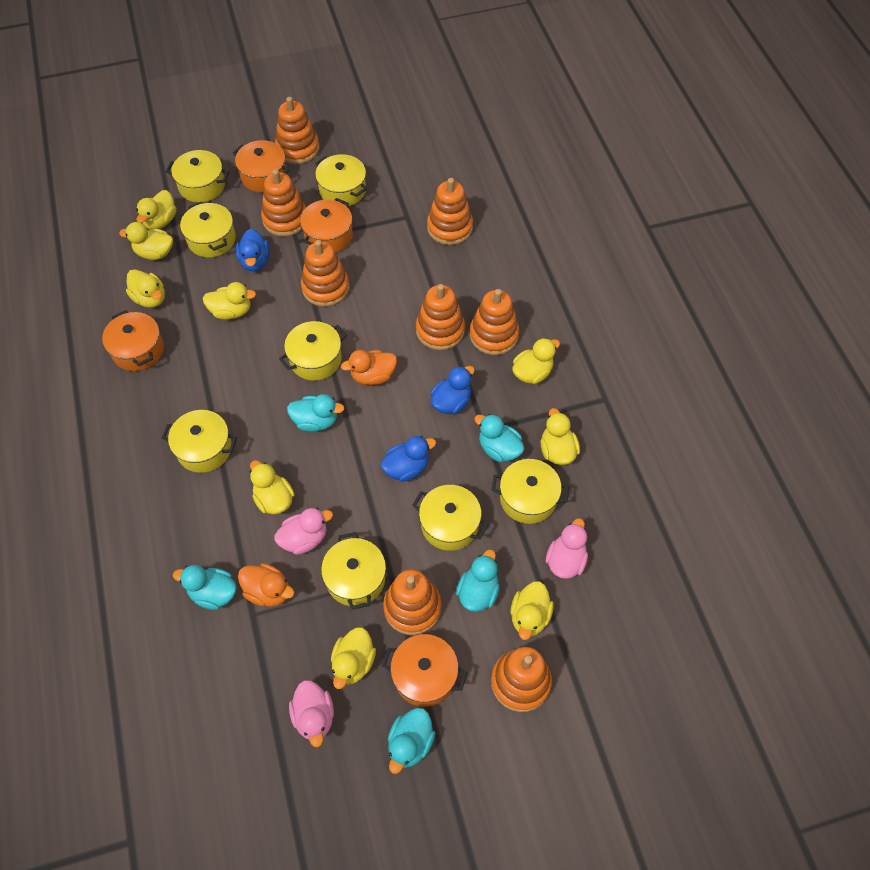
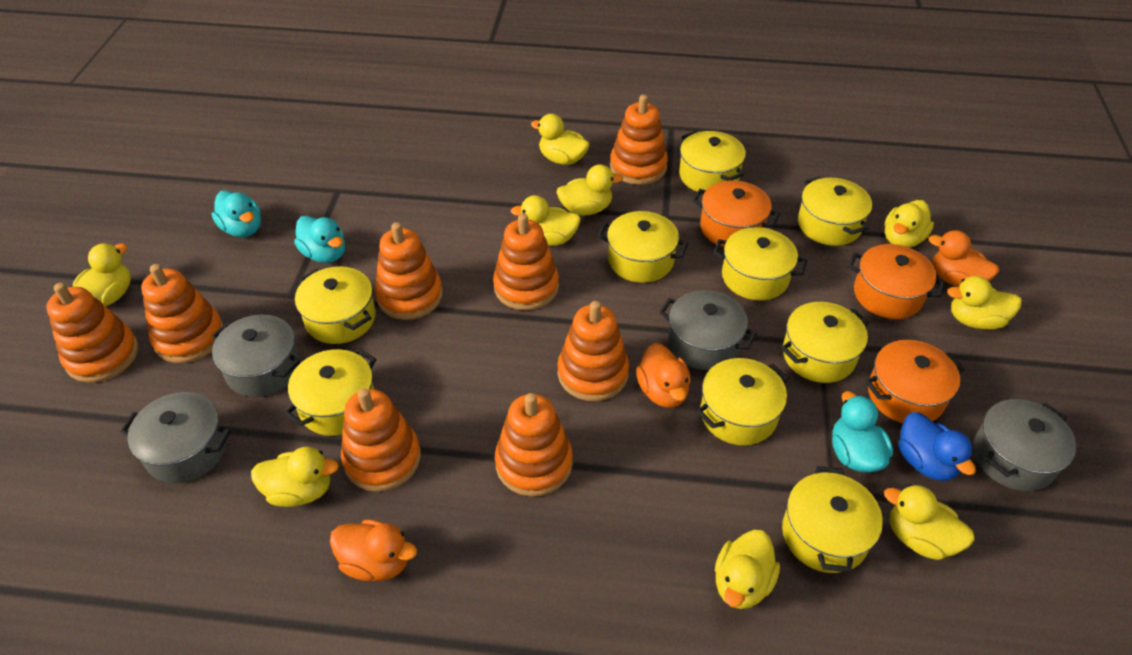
blue duck: 3 -> 1
grey pot: 0 -> 4
orange duck: 2 -> 3
orange pot: 4 -> 3
pink duck: 3 -> 0
turquoise duck: 5 -> 3
yellow pot: 8 -> 9

